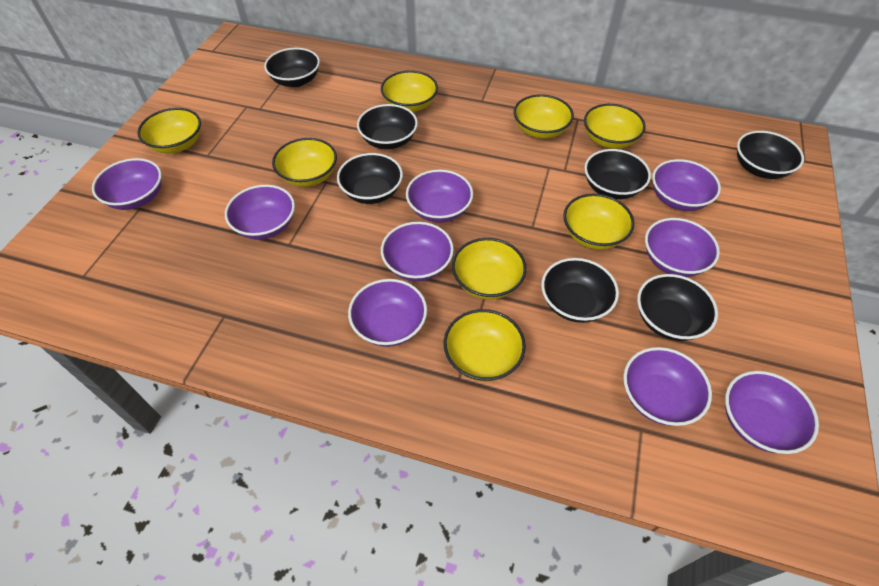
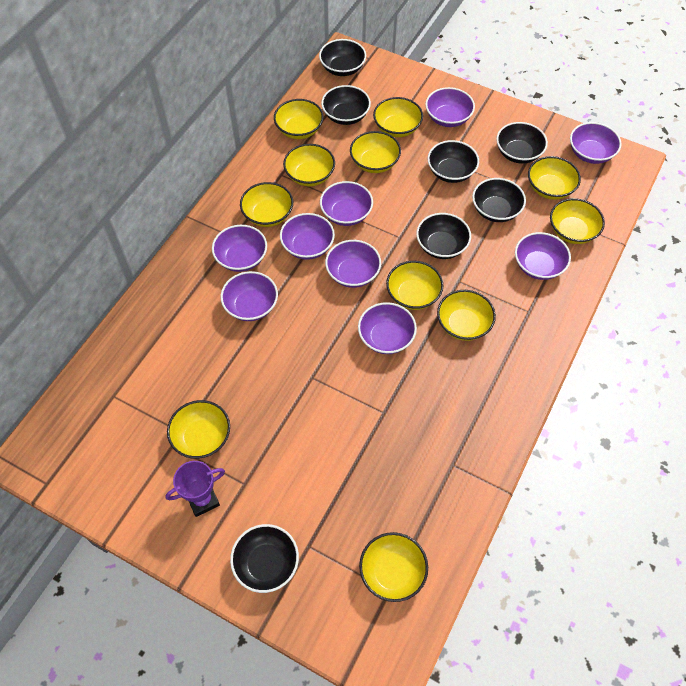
purple trophy: 0 -> 1
yellow bowl: 8 -> 11

